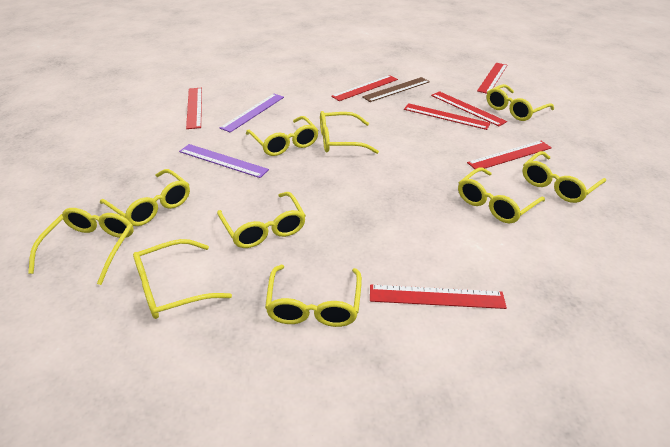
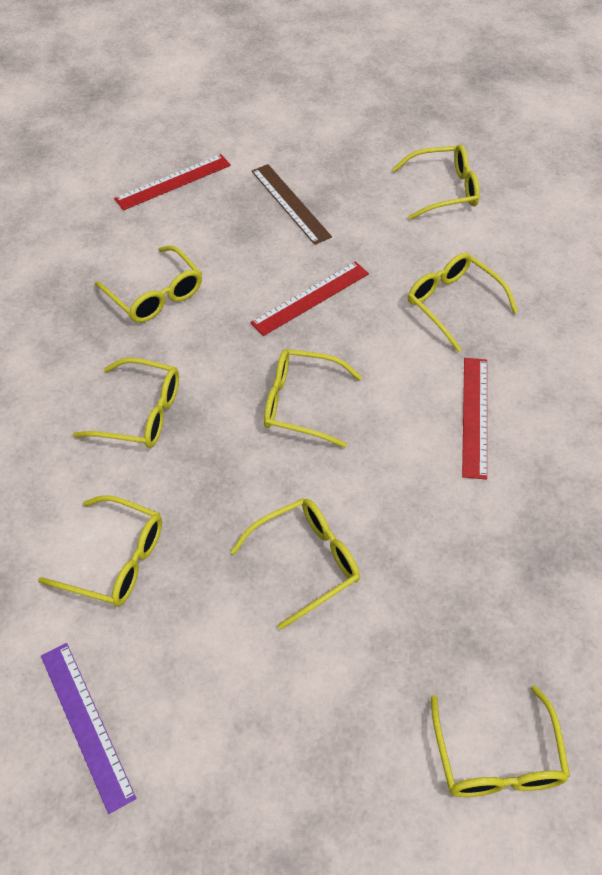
purple ruler: 2 -> 1
red ruler: 7 -> 3
yellow glasses: 10 -> 8

